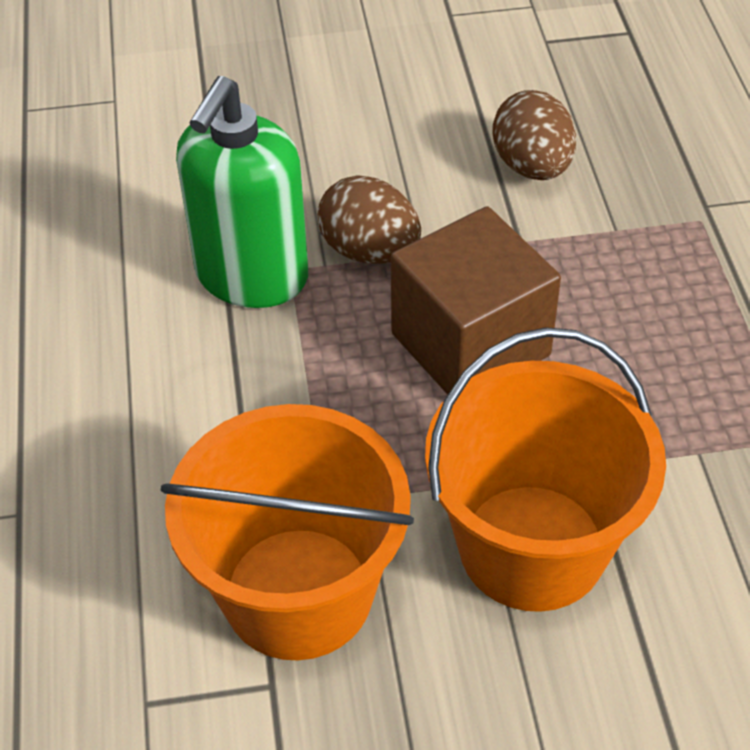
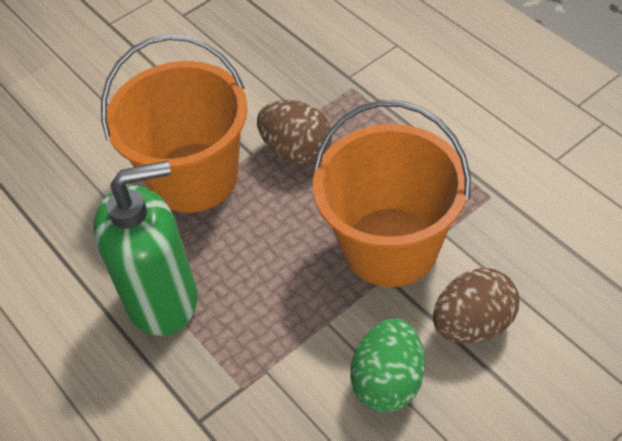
brown cube: 1 -> 0
green egg: 0 -> 1

